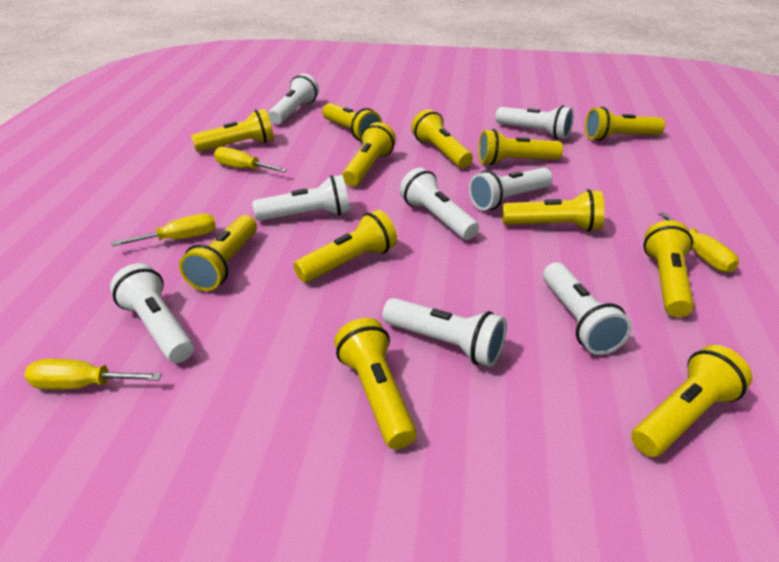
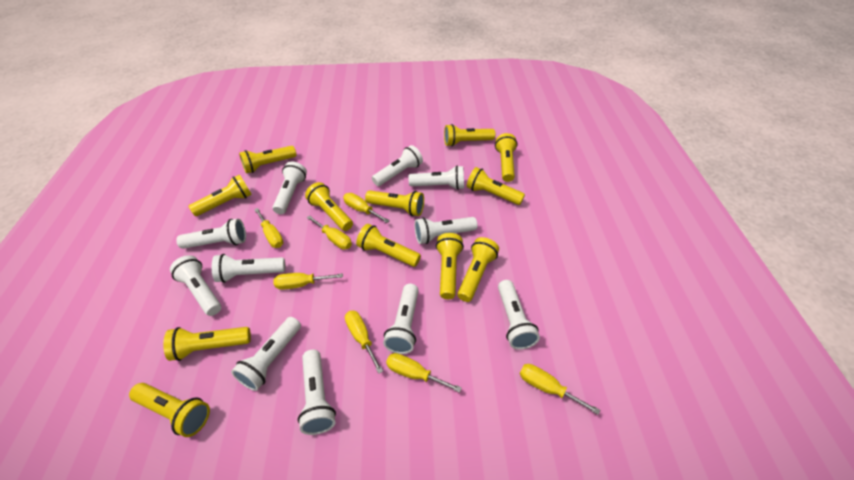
white flashlight: 8 -> 11
yellow screwdriver: 4 -> 7

